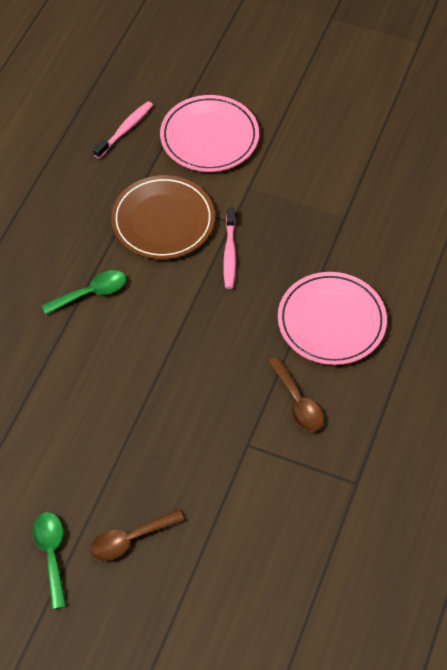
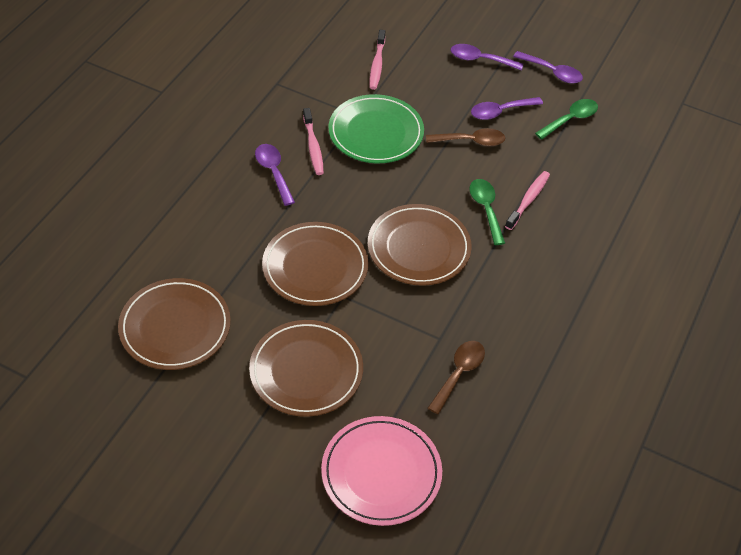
brown plate: 1 -> 4
green plate: 0 -> 1
pink plate: 2 -> 1
pink toothbrush: 2 -> 3
purple spoon: 0 -> 4

